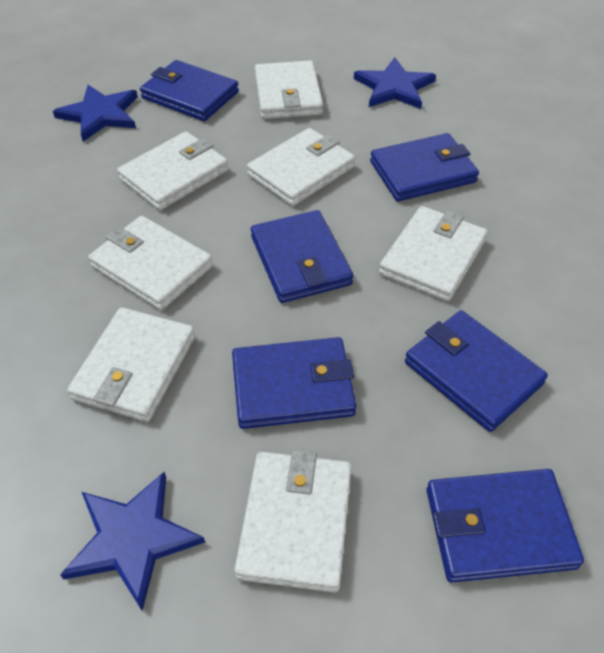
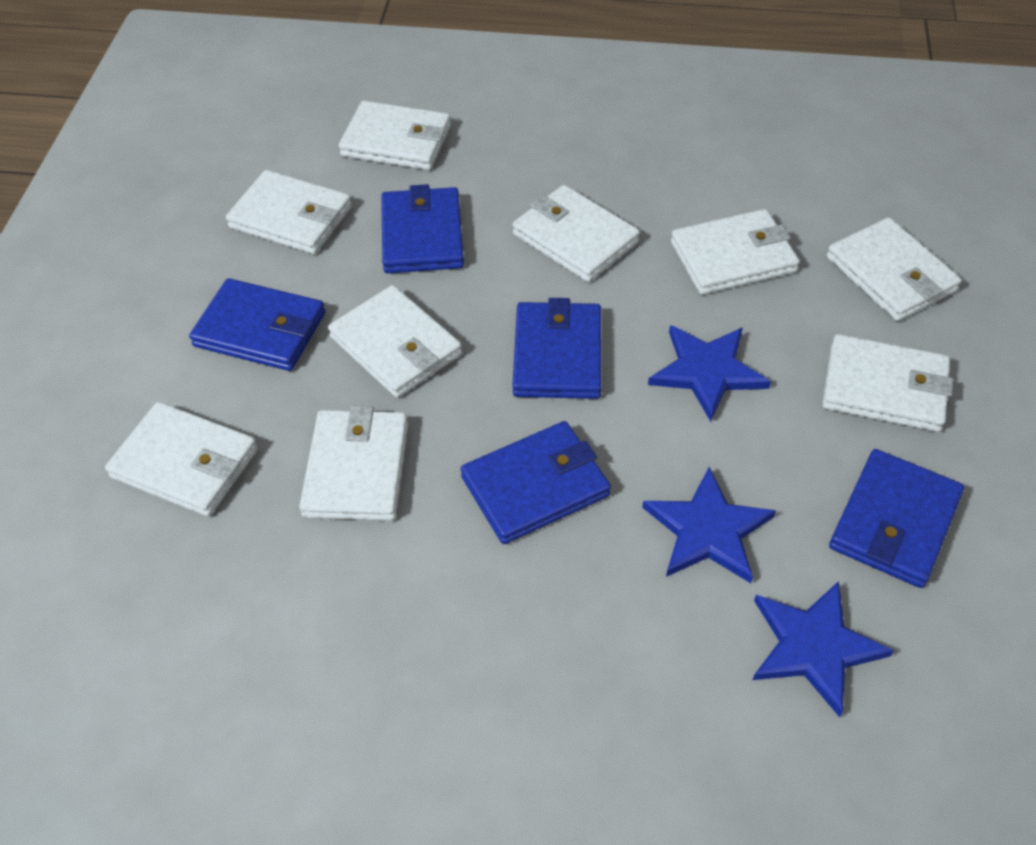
blue wallet: 6 -> 5
white wallet: 7 -> 9

